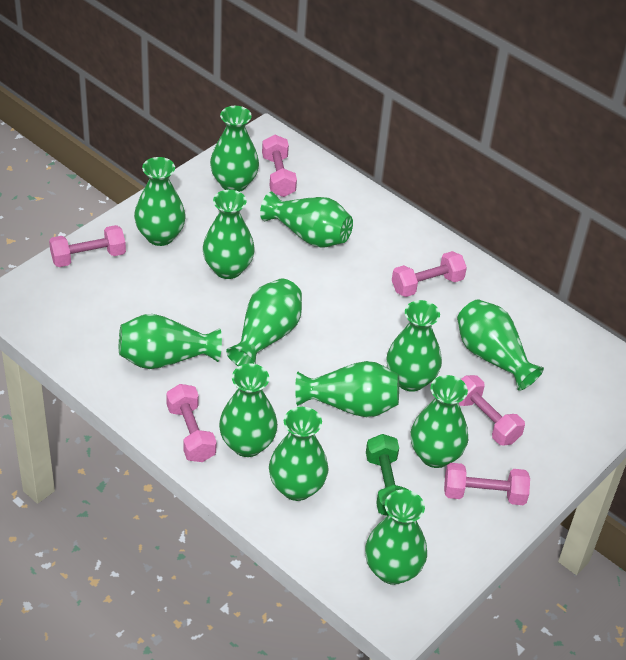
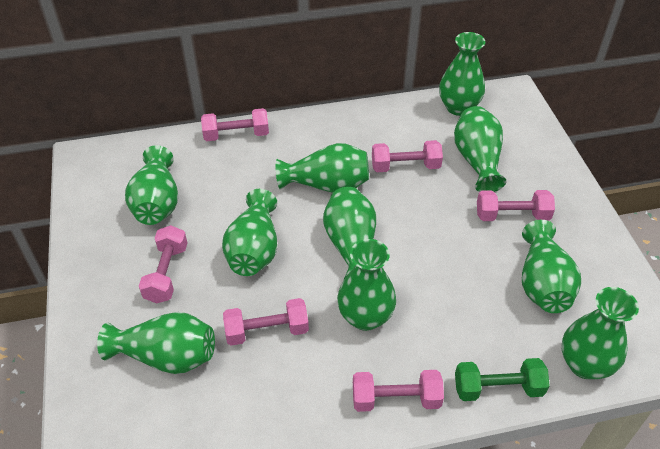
green vase: 13 -> 10

